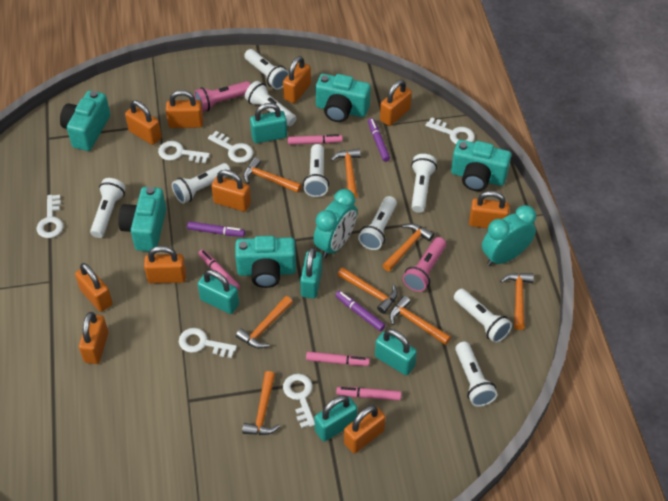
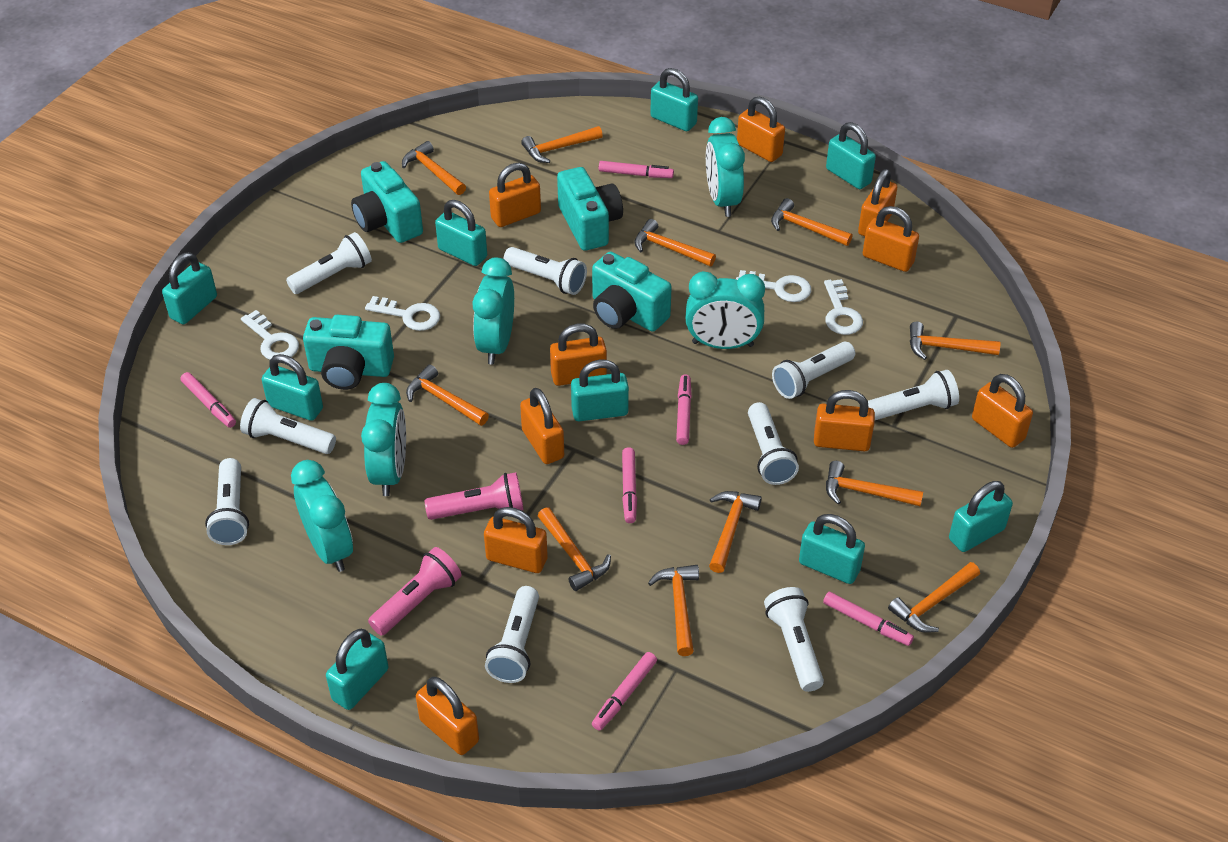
orange hammer: 8 -> 11
pink marker: 4 -> 6
purple marker: 3 -> 0
turquoise camera: 5 -> 4
turquoise clock: 2 -> 5
turquoise padlock: 5 -> 9
white key: 6 -> 4

